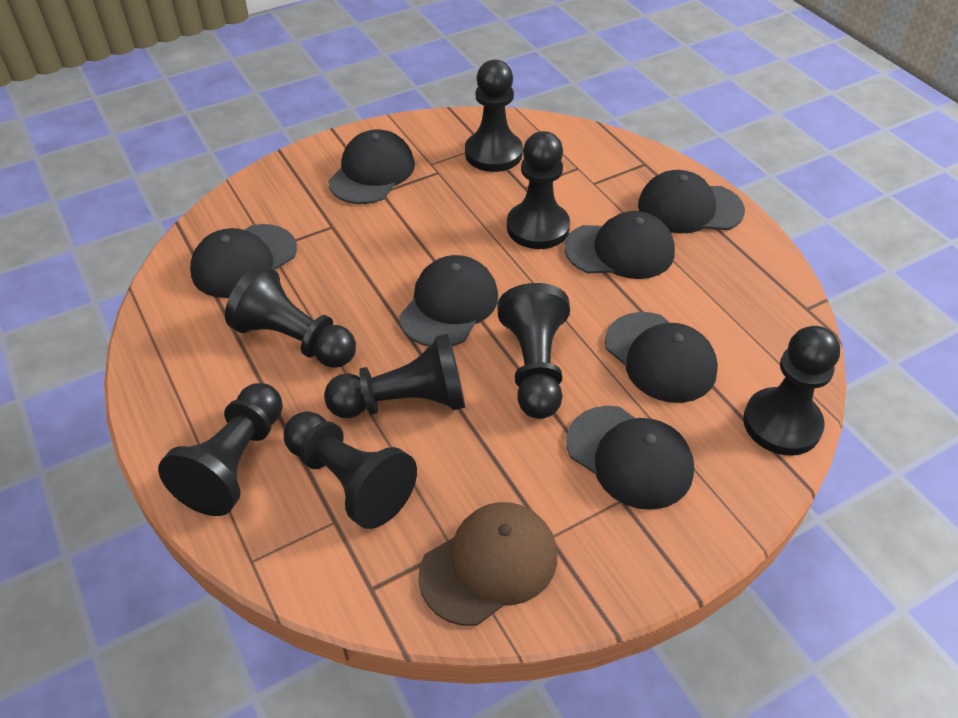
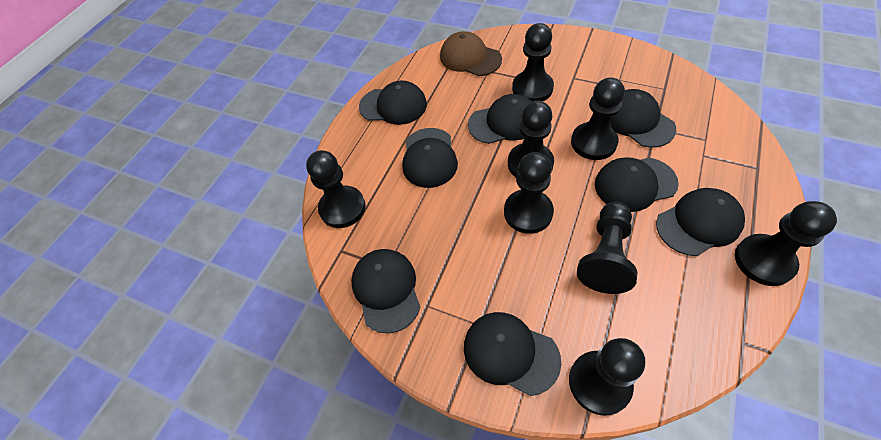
black cap: 7 -> 8

